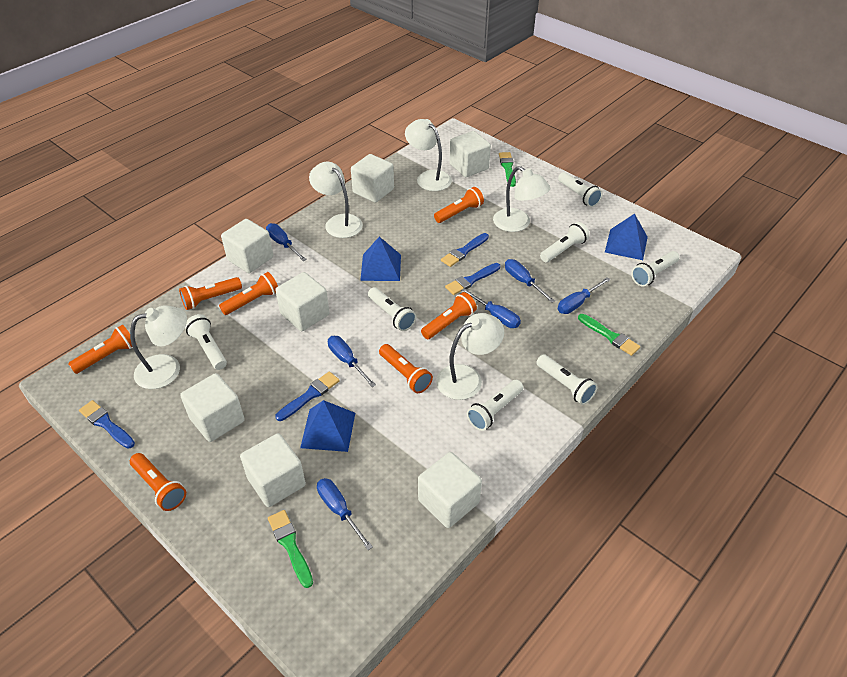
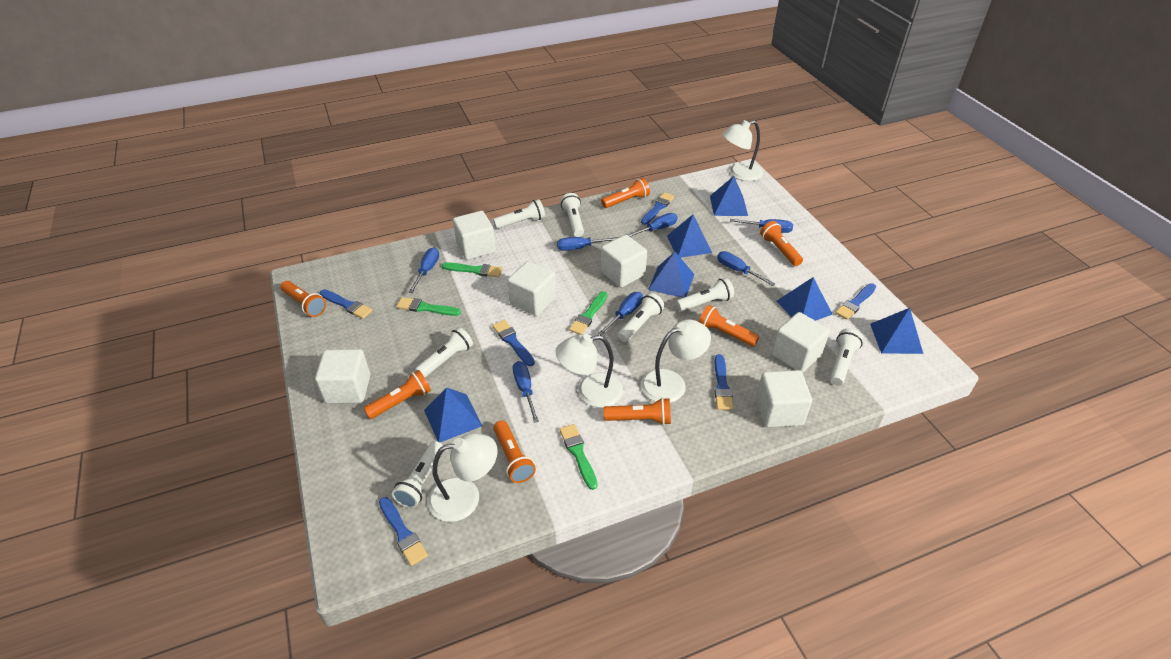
blue brush: 4 -> 6
blue pyramid: 3 -> 6
blue screwdriver: 6 -> 7
green brush: 3 -> 4
white cube: 7 -> 6
white lamp: 5 -> 4

